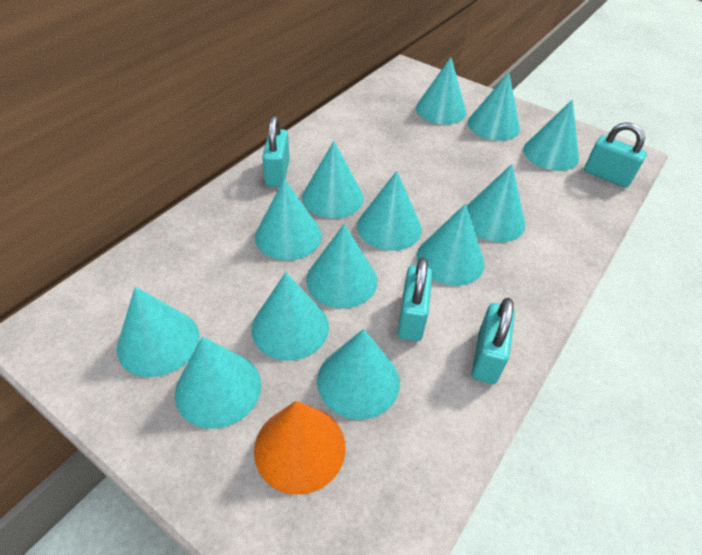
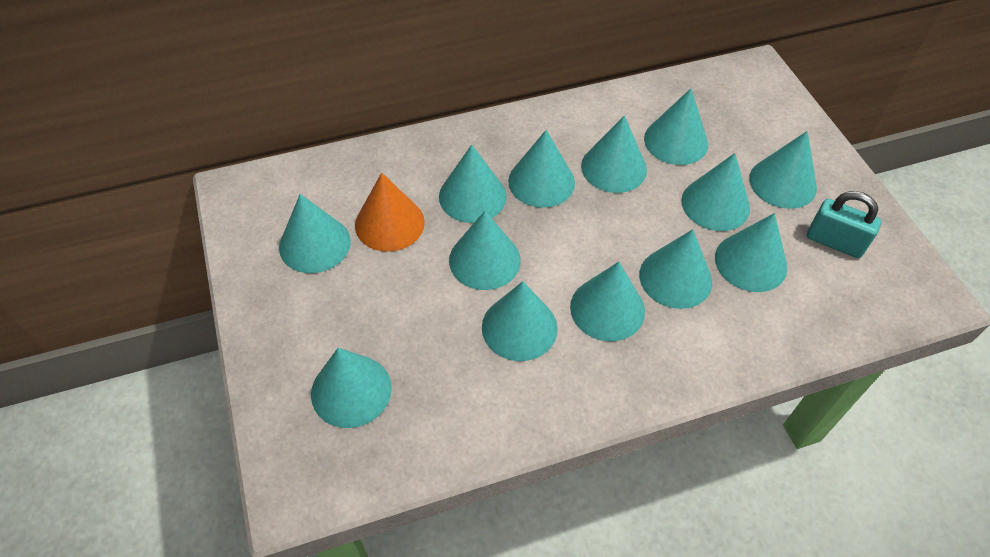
turquoise padlock: 4 -> 1

